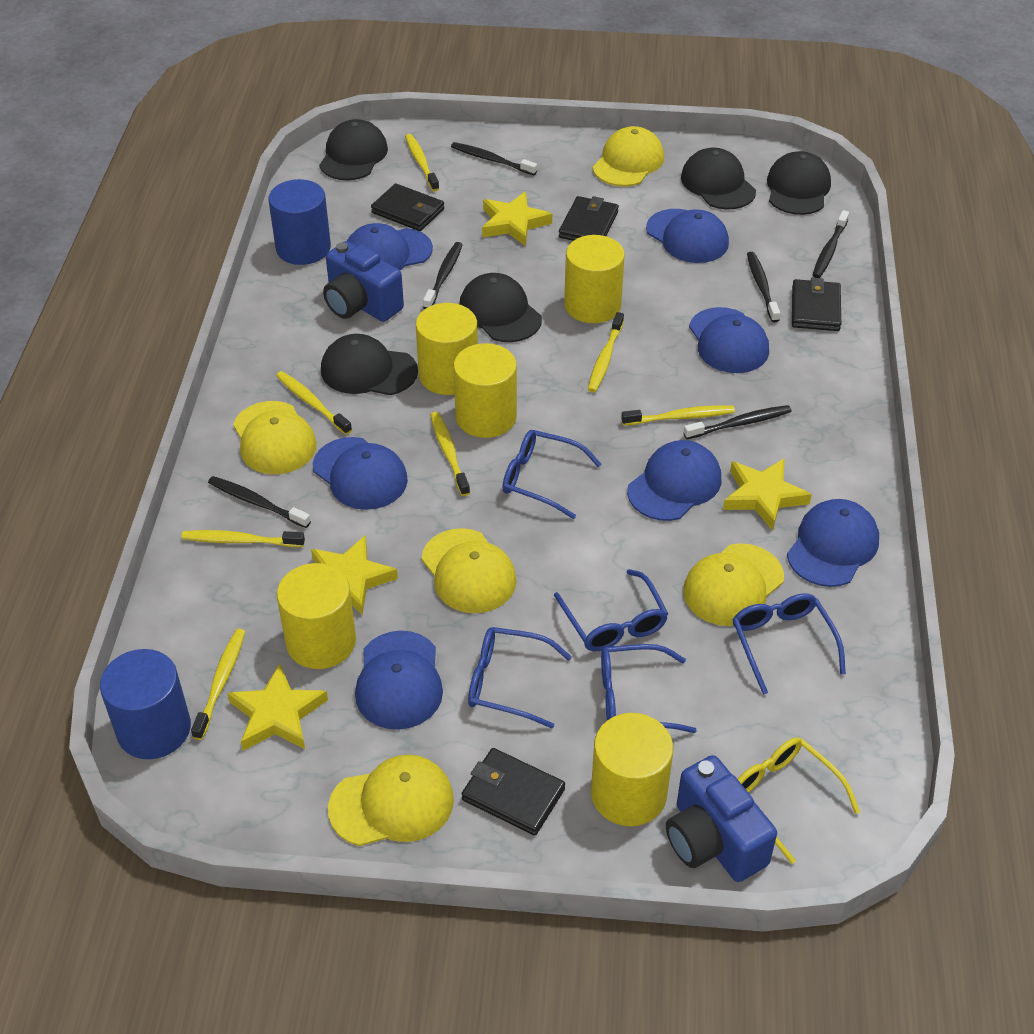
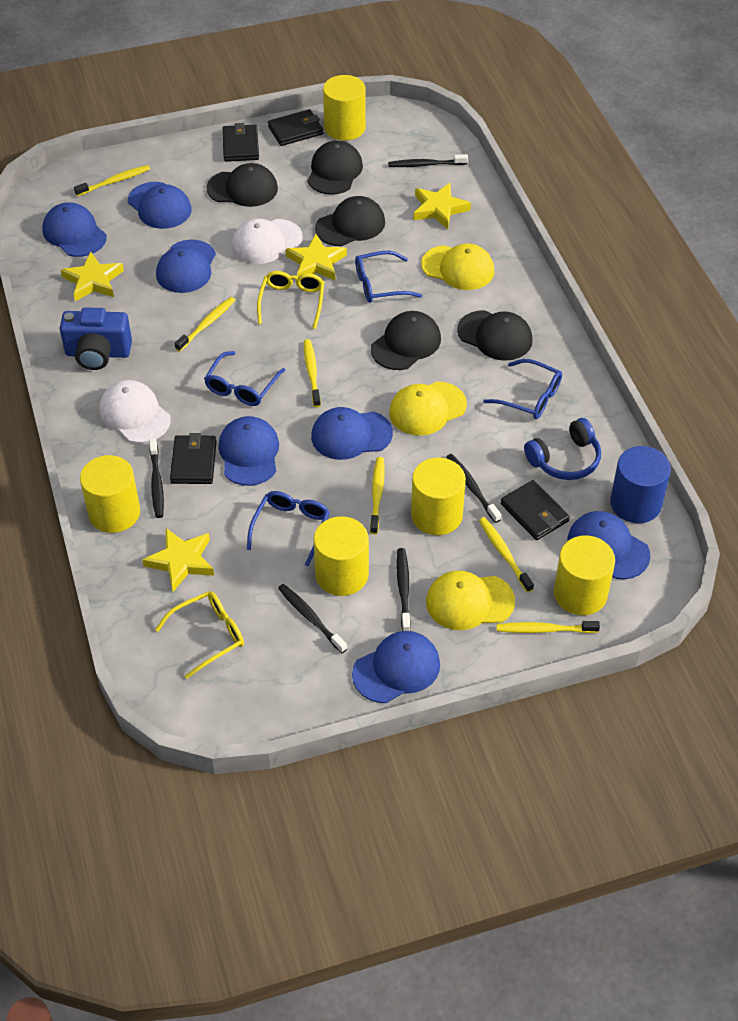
black toothbrush: 6 -> 5
blue camera: 2 -> 1
blue cylinder: 2 -> 1
blue glasses: 5 -> 4
blue headphones: 0 -> 1
white cap: 0 -> 2
yellow cap: 5 -> 3
yellow glasses: 1 -> 2
yellow toothbrush: 7 -> 6

